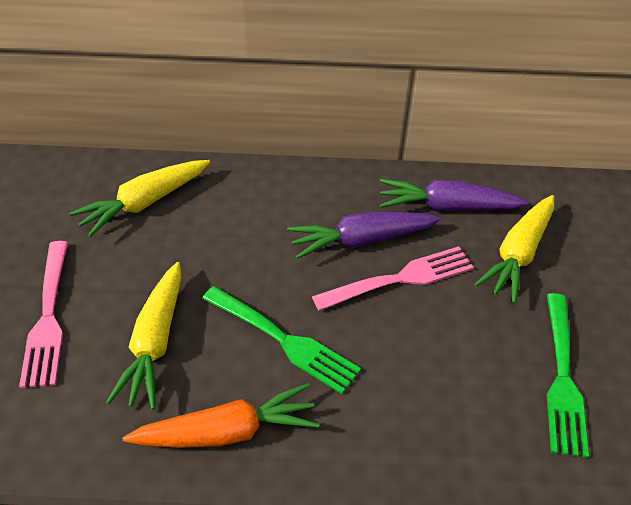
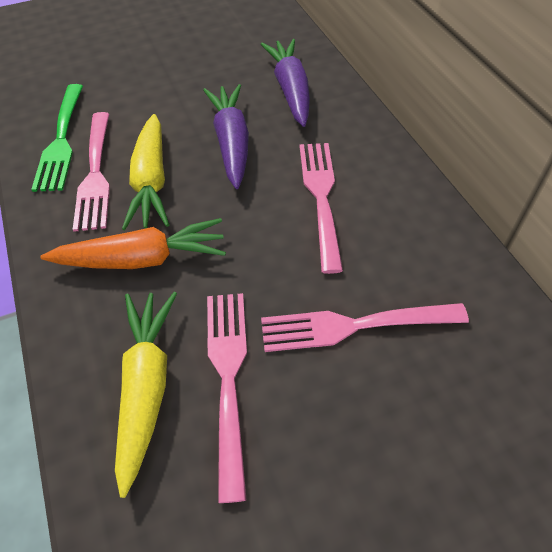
green fork: 2 -> 1
pink fork: 2 -> 4
yellow carrot: 3 -> 2

